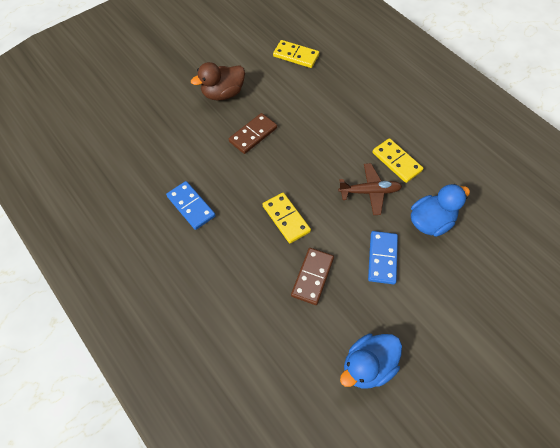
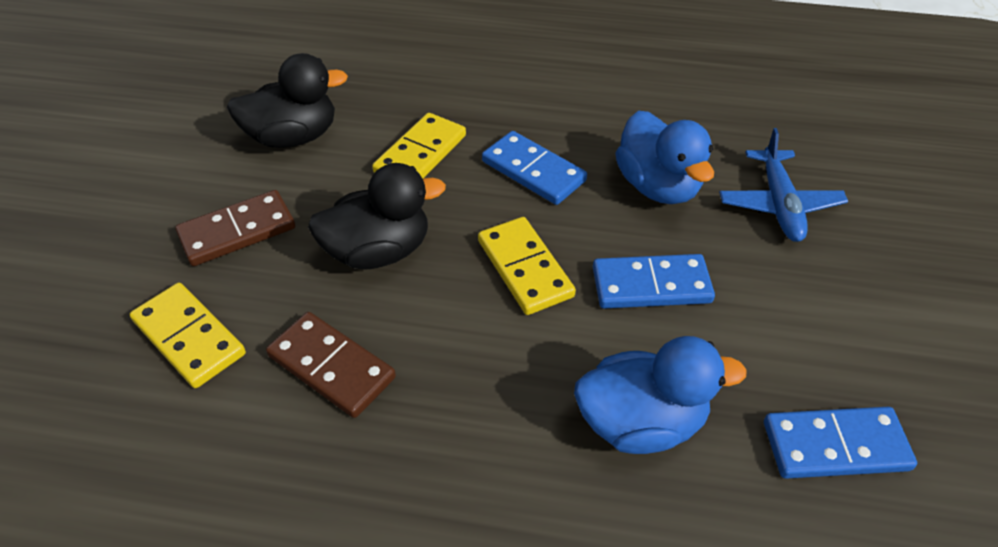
black duck: 0 -> 2
blue domino: 2 -> 3
blue plane: 0 -> 1
brown duck: 1 -> 0
brown plane: 1 -> 0

